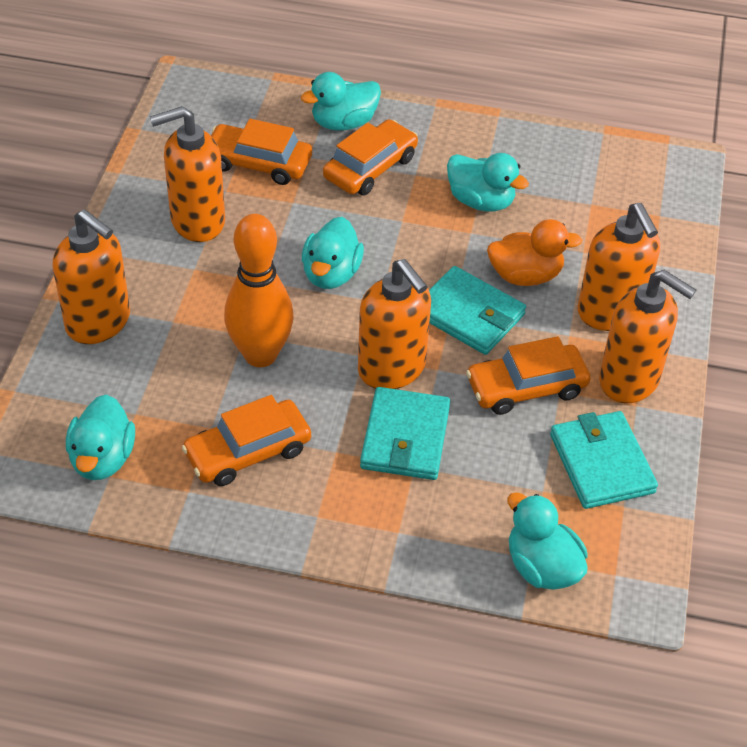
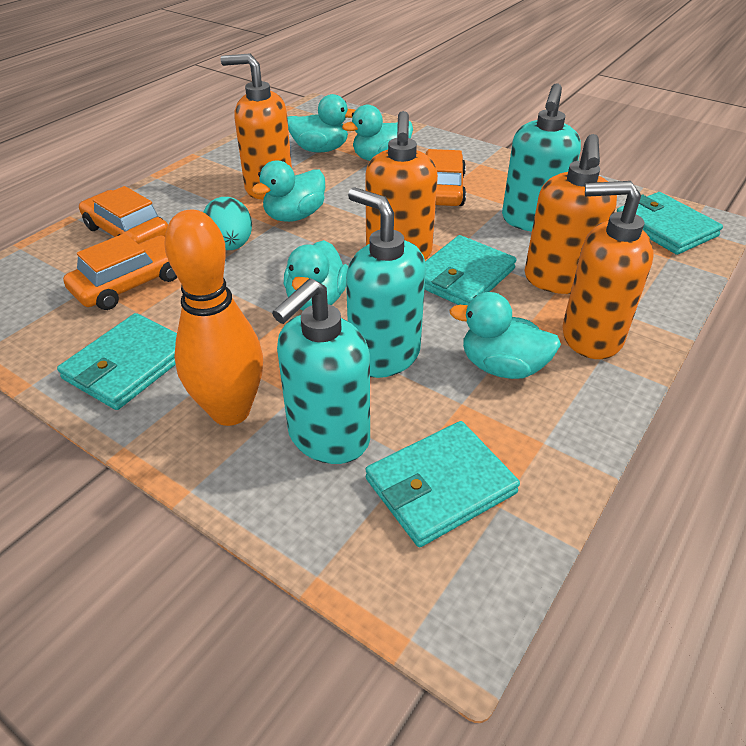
orange car: 4 -> 3
orange duck: 1 -> 0
orange soap dispenser: 5 -> 4
turquoise egg: 0 -> 1
turquoise soap dispenser: 0 -> 3
turquoise wallet: 3 -> 4

